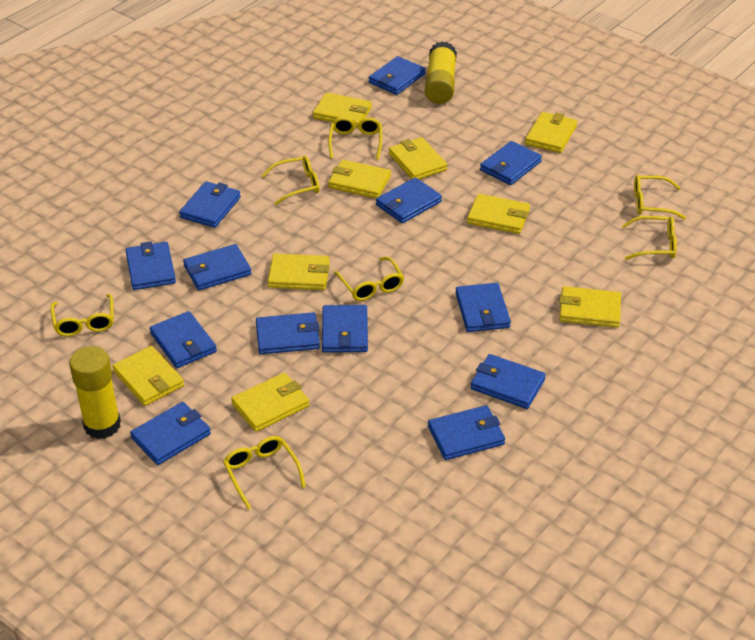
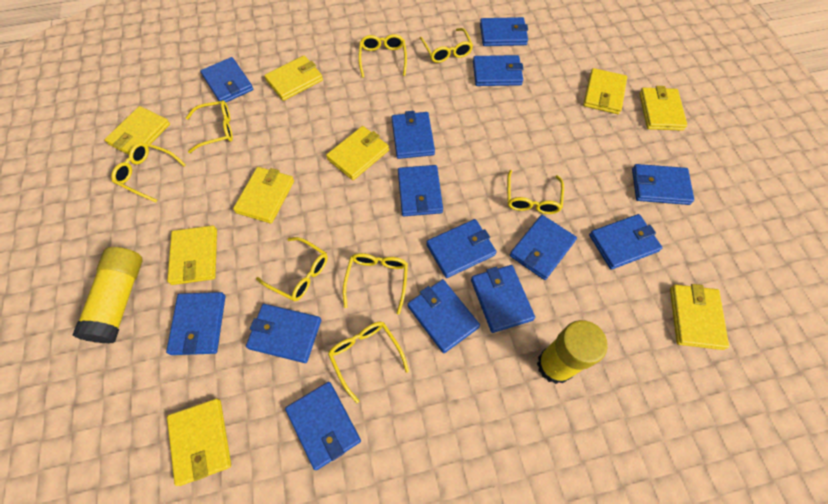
blue wallet: 13 -> 14
yellow glasses: 7 -> 8

